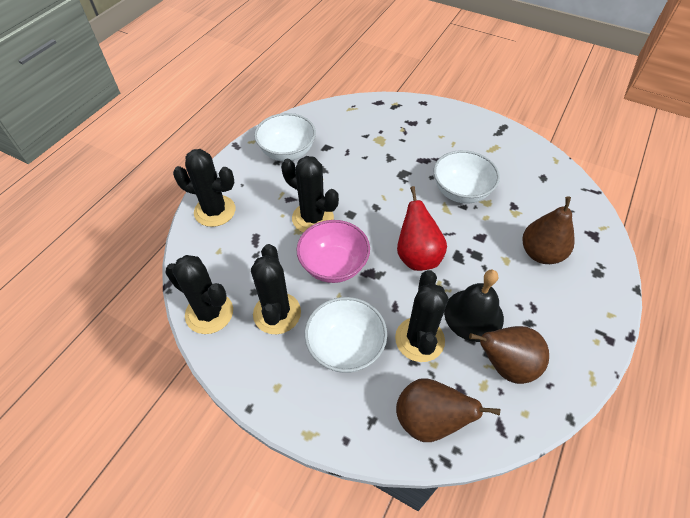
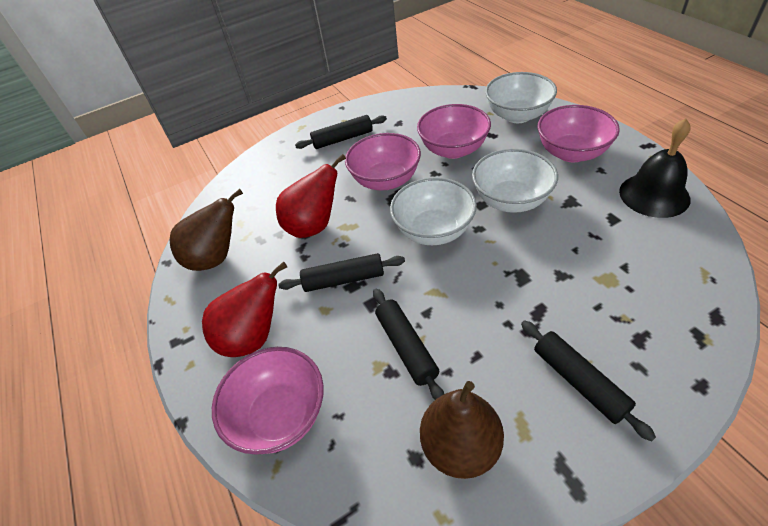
black cactus: 5 -> 0
black rolling pin: 0 -> 4
brown pear: 3 -> 2
pink bowl: 1 -> 4
red pear: 1 -> 2

